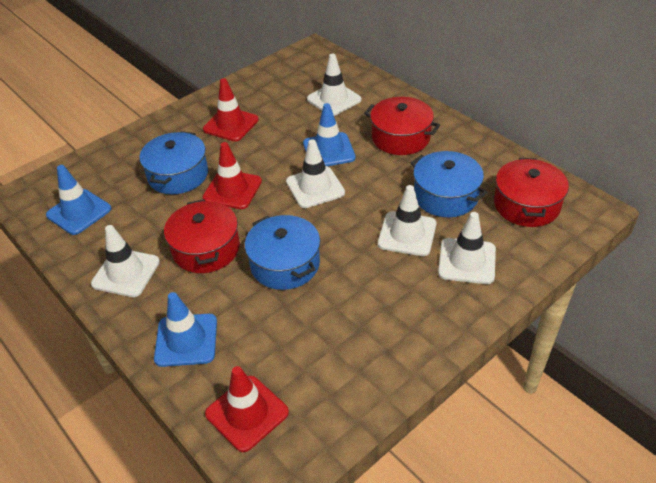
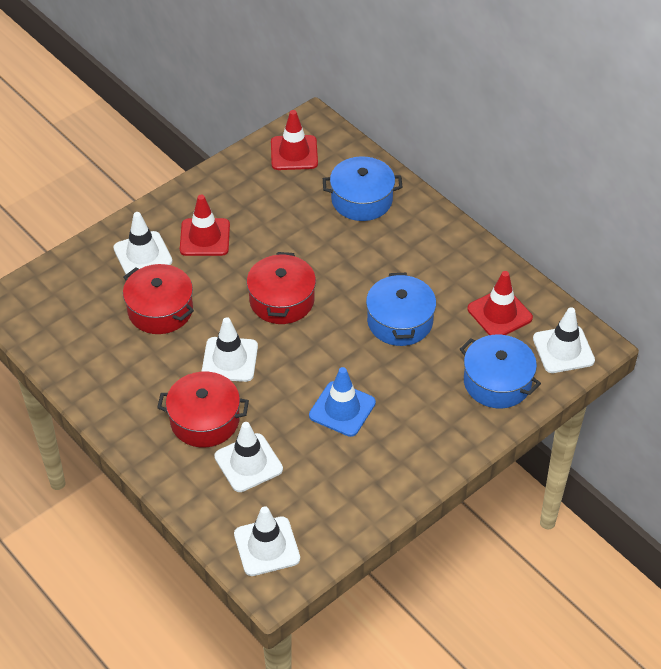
blue traffic cone: 3 -> 1

